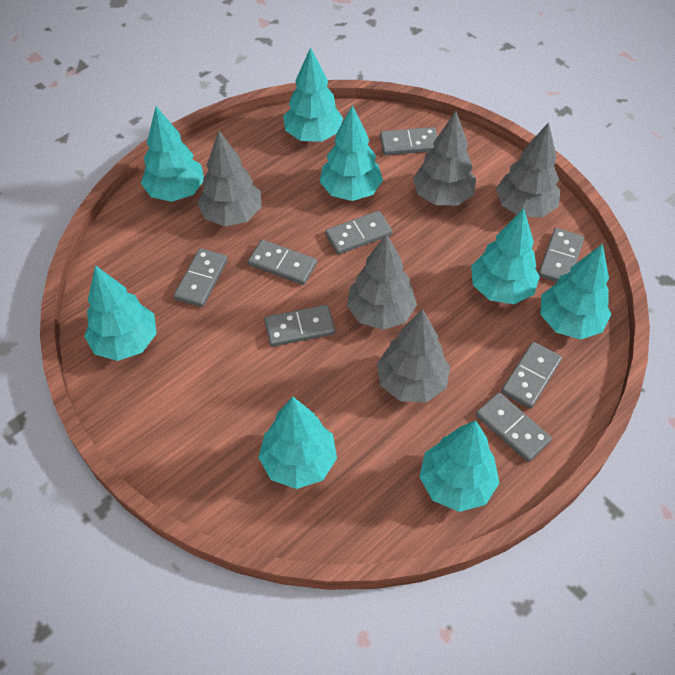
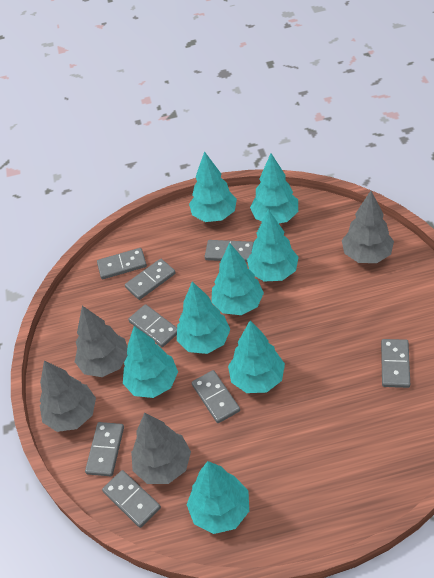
grey tree: 5 -> 4

